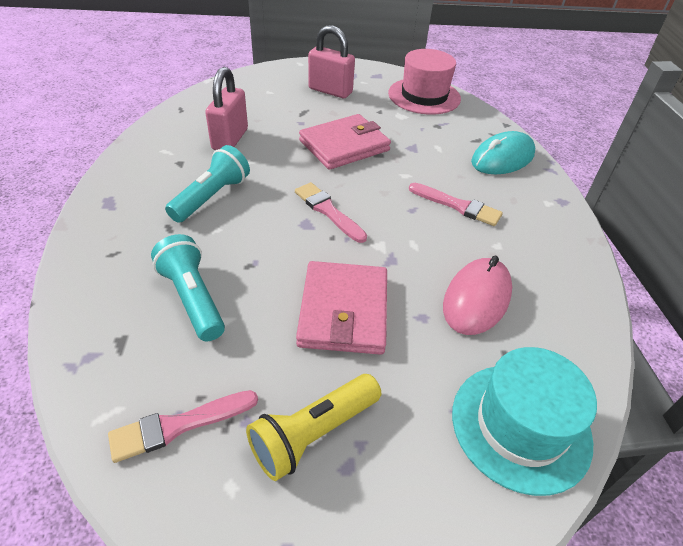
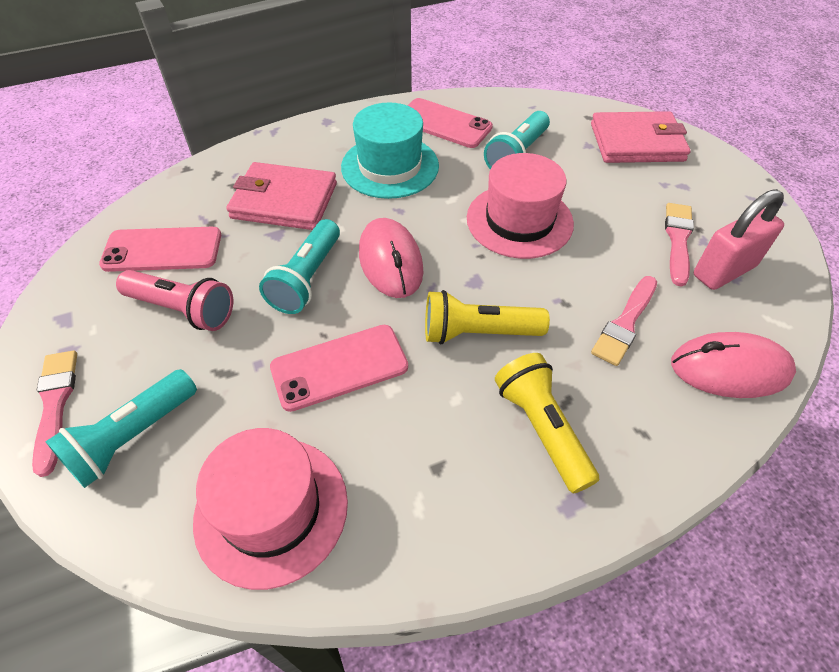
pink flashlight: 0 -> 1
pink hat: 1 -> 2
pink mouse: 1 -> 2
pink padlock: 2 -> 1
pink phone: 0 -> 3
turquoise flashlight: 2 -> 3
turquoise mouse: 1 -> 0
yellow flashlight: 1 -> 2

